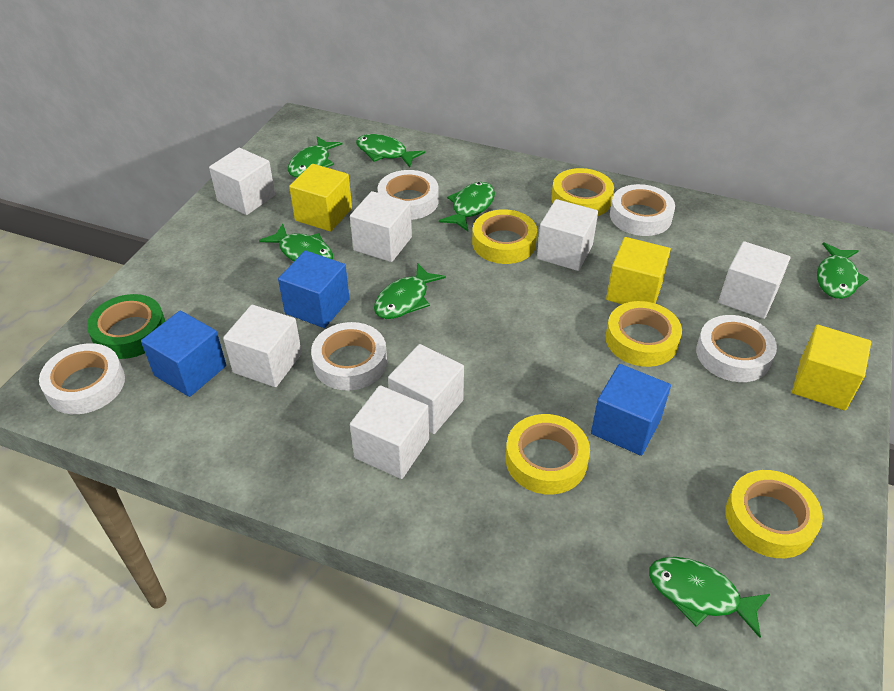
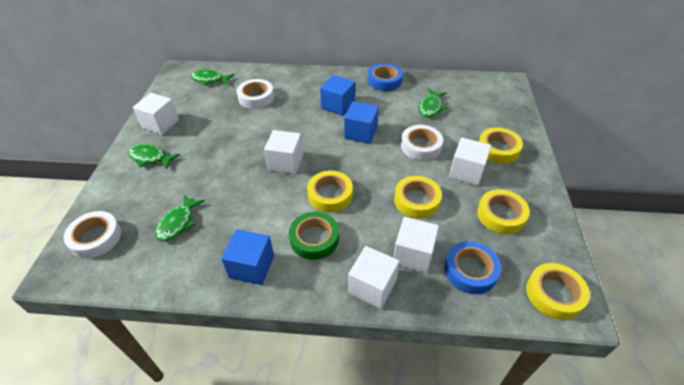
blue tape: 0 -> 2
green fish: 7 -> 4
white cube: 7 -> 5
white tape: 5 -> 3
yellow cube: 3 -> 0

